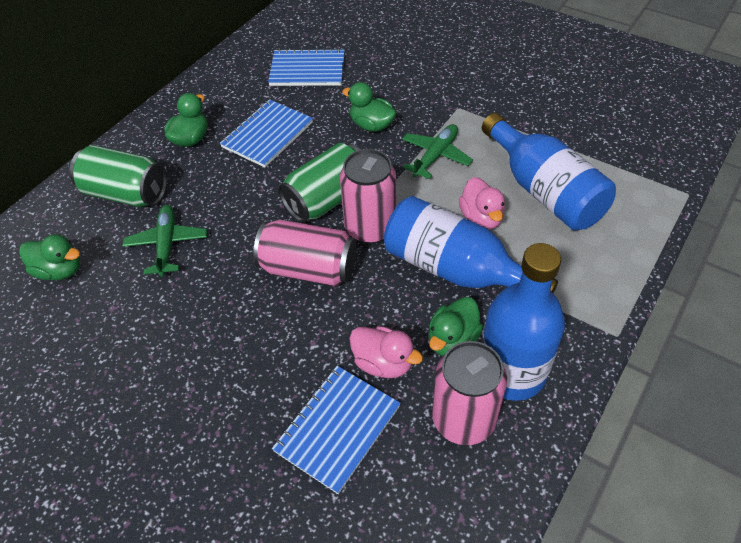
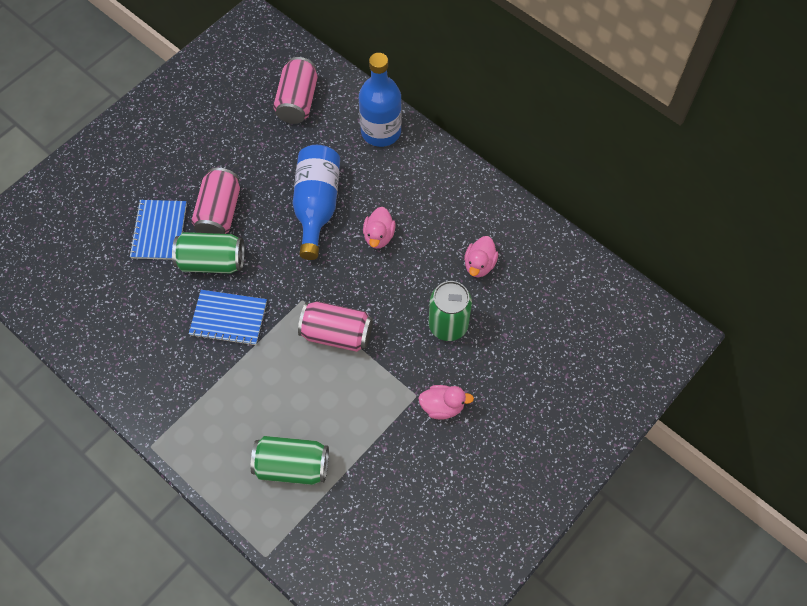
blue bottle: 3 -> 2
blue notebook: 3 -> 2
green can: 2 -> 3
green duck: 4 -> 0
green plane: 2 -> 0
pink duck: 2 -> 3

